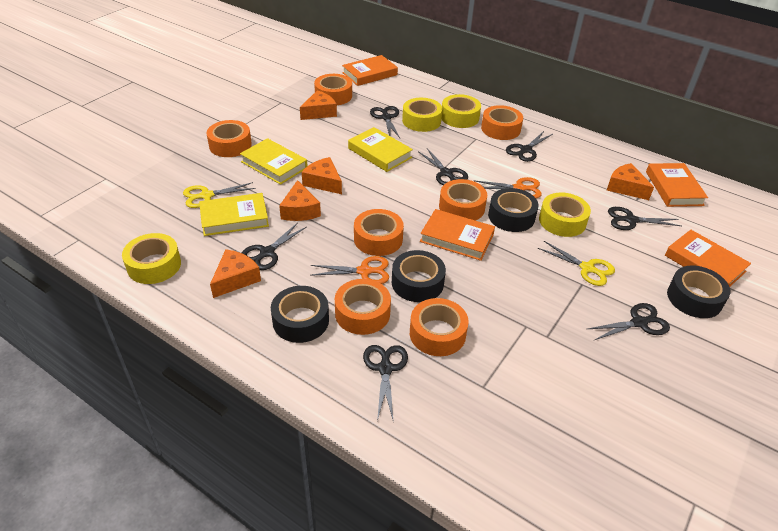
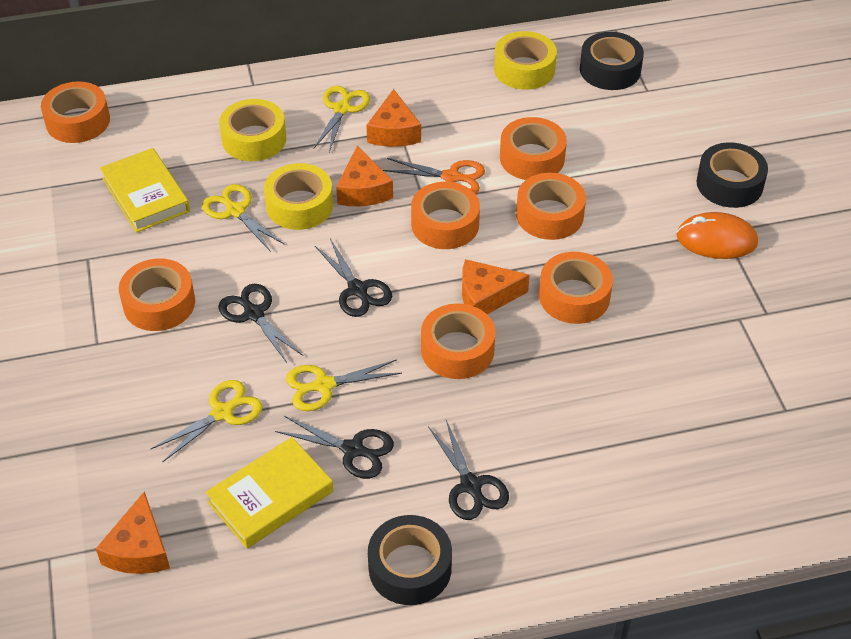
black scissors: 7 -> 4
black tape: 4 -> 3
orange book: 4 -> 0
orange cheese: 5 -> 4
orange mouse: 0 -> 1
orange scissors: 2 -> 1
yellow book: 3 -> 2
yellow scissors: 2 -> 4
yellow tape: 4 -> 3

